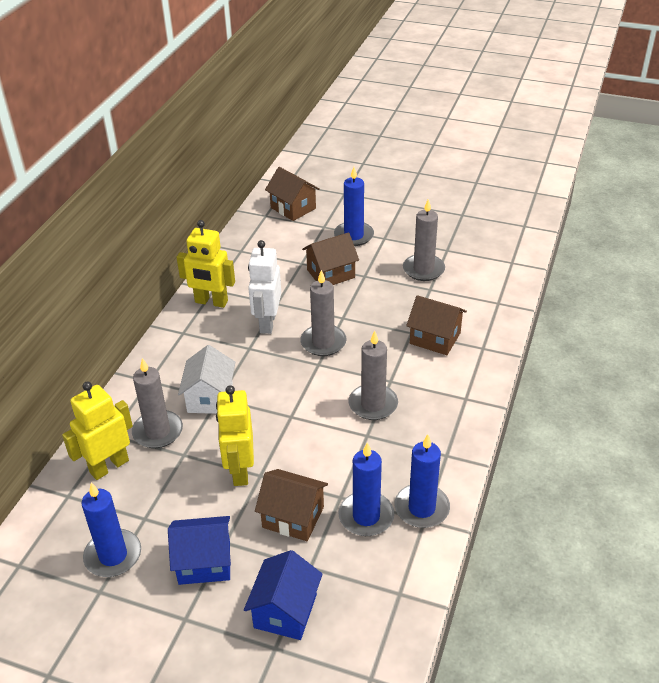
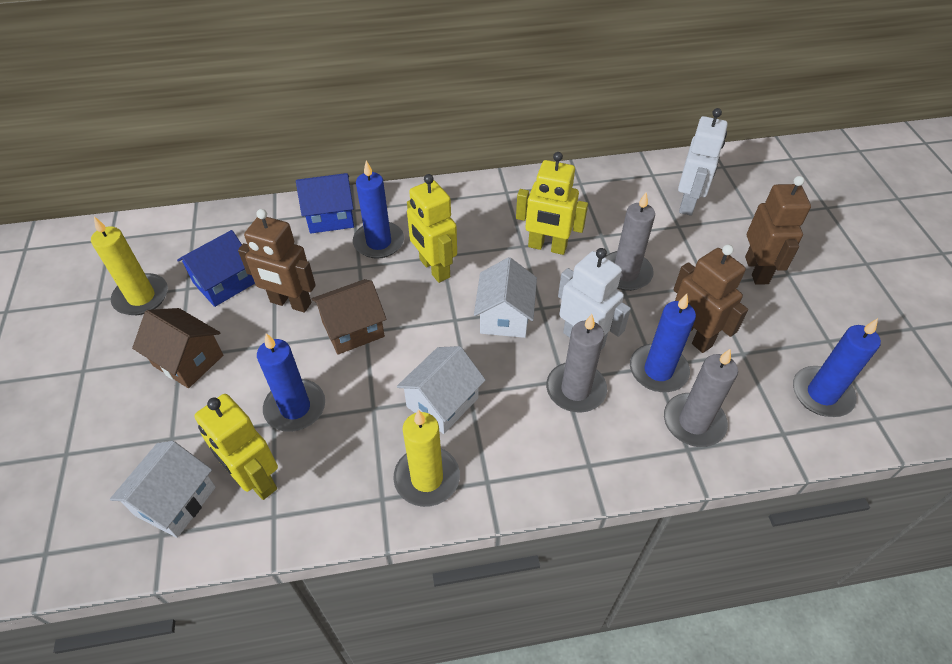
brown house: 4 -> 2
brown robot: 0 -> 3
grey candle: 4 -> 3
white house: 1 -> 3
white robot: 1 -> 2
yellow candle: 0 -> 2

